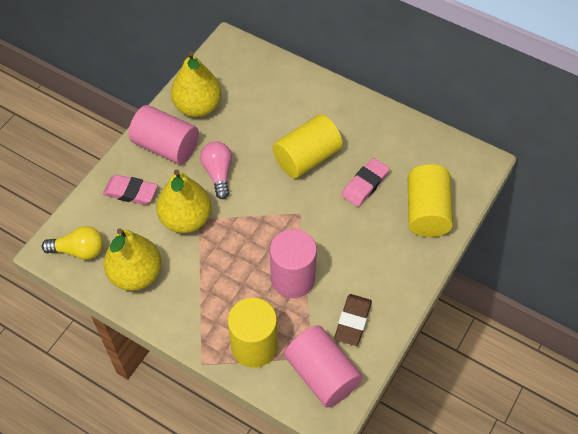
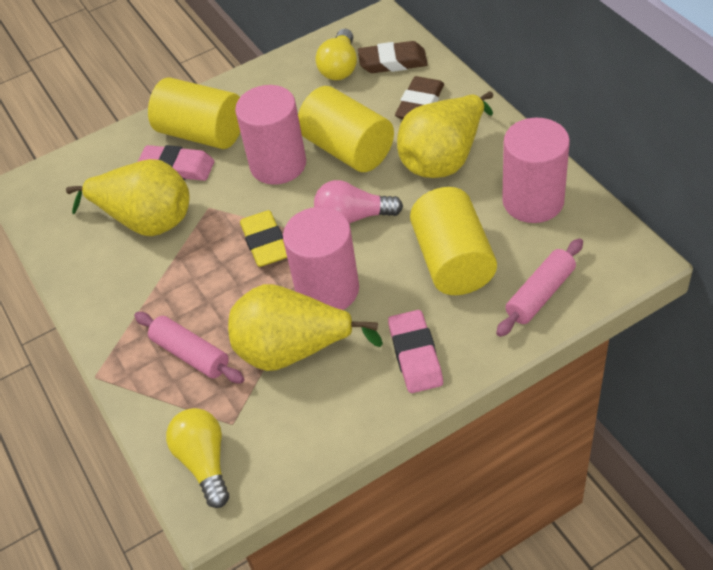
brown eraser: 1 -> 2
pink rolling pin: 0 -> 2
yellow eraser: 0 -> 1
yellow light bulb: 1 -> 2

